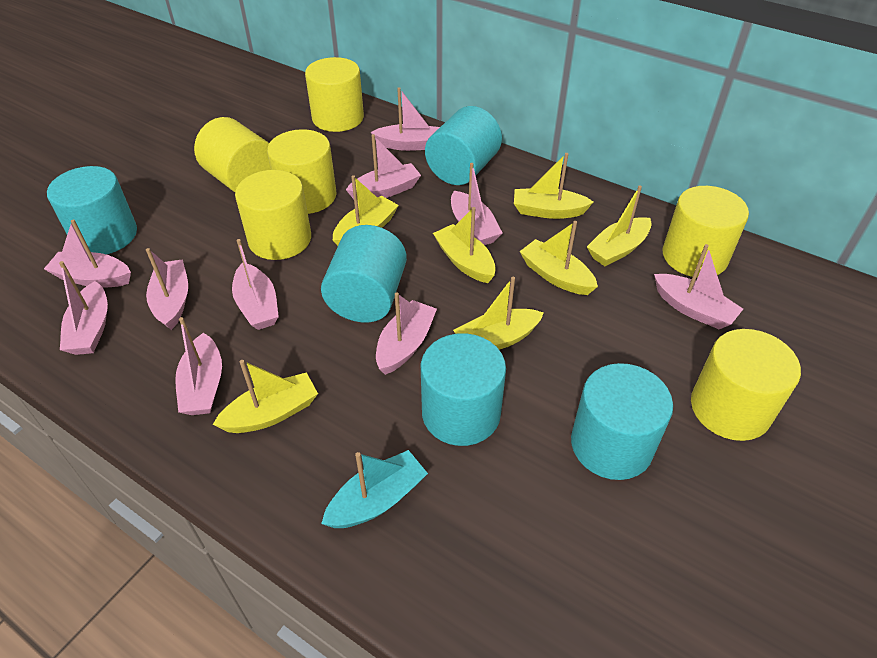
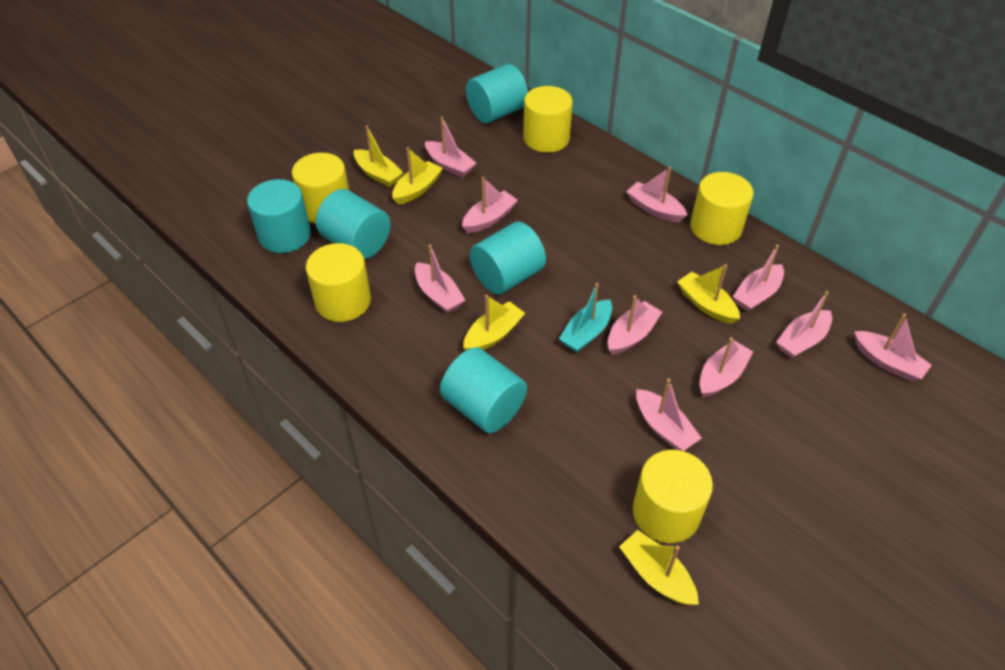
yellow boat: 7 -> 5
yellow cylinder: 6 -> 5

